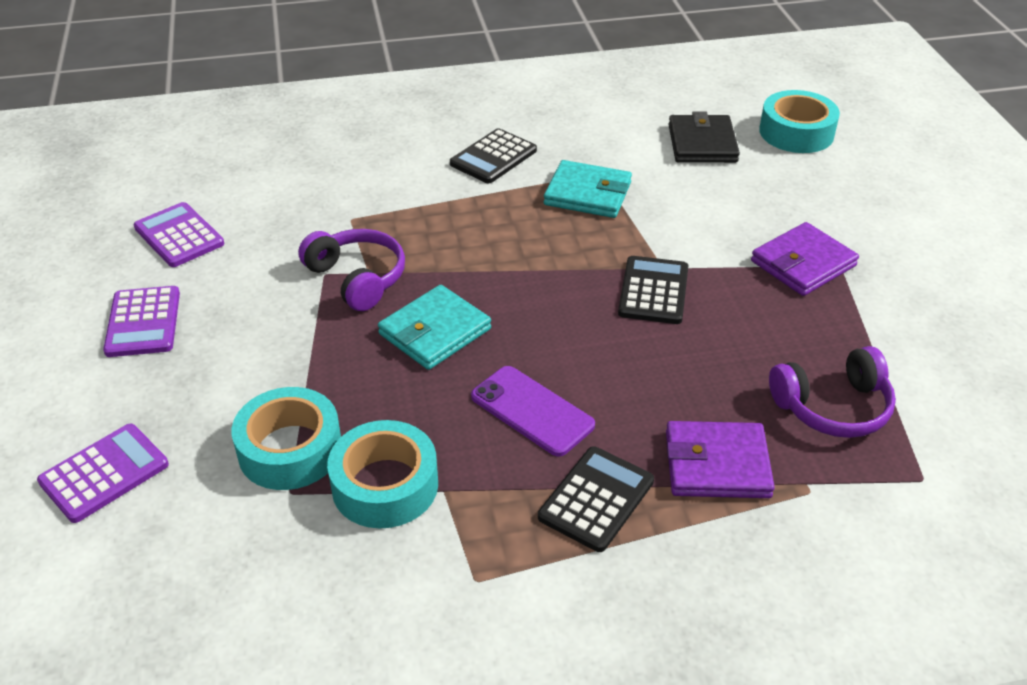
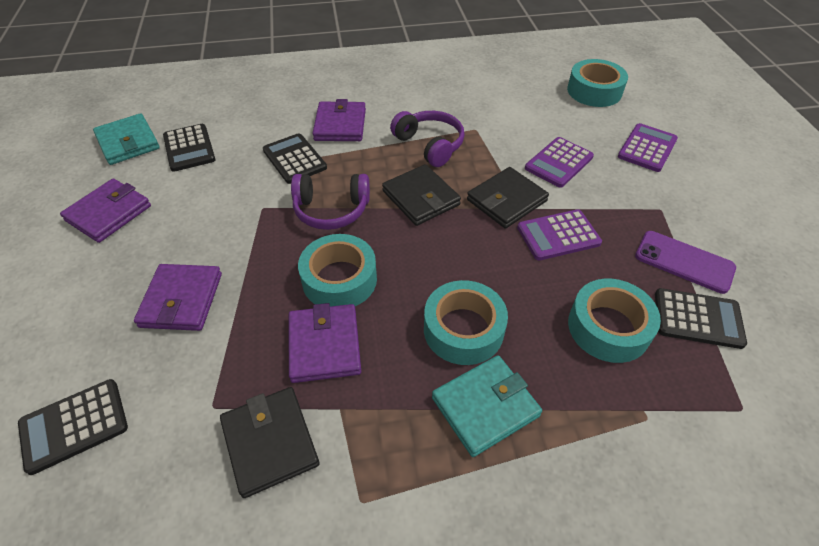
black calculator: 3 -> 4
black wallet: 1 -> 3
purple wallet: 2 -> 4
turquoise tape: 3 -> 4

